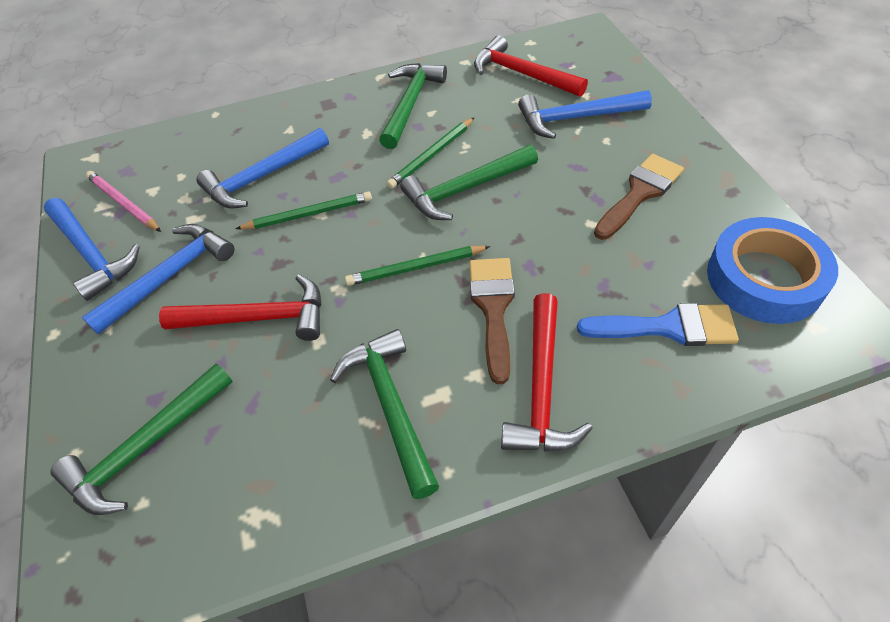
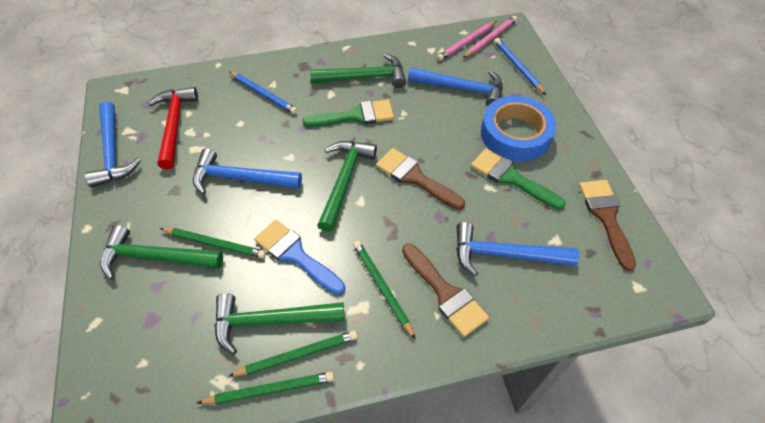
blue pencil: 0 -> 2
brown brush: 2 -> 3
green brush: 0 -> 2
green pencil: 3 -> 4
pink pencil: 1 -> 2
red hammer: 3 -> 1

